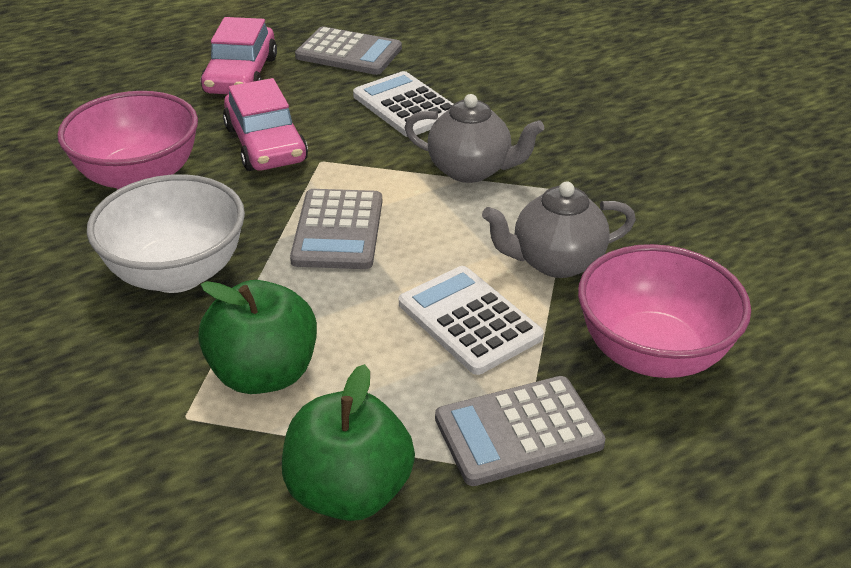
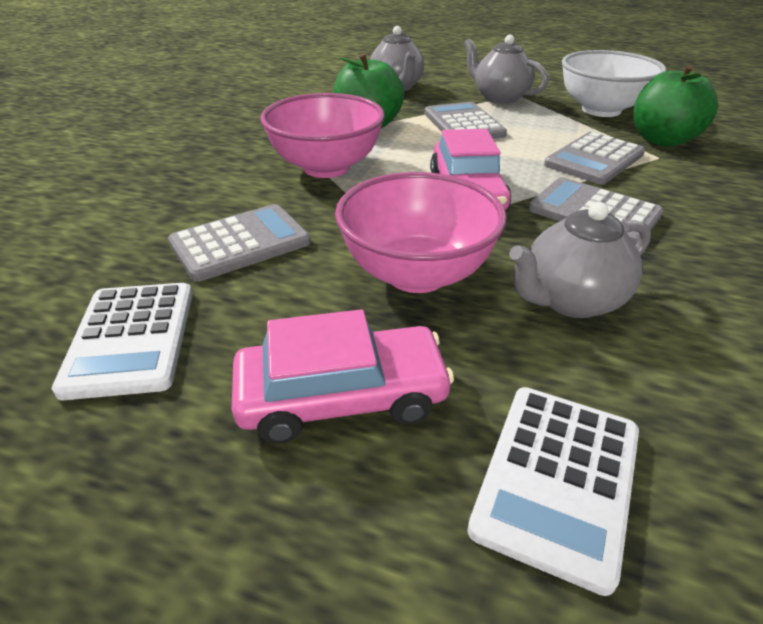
grey calculator: 3 -> 4
grey teapot: 2 -> 3

